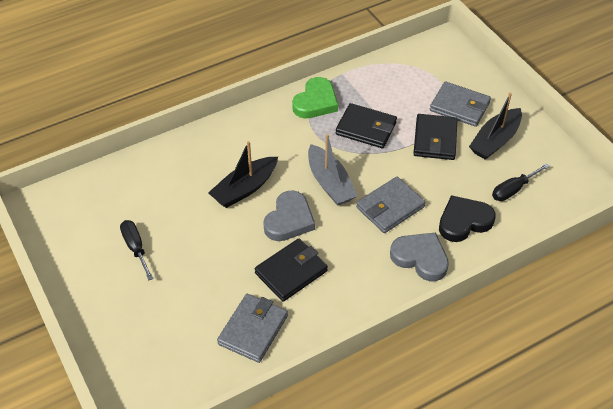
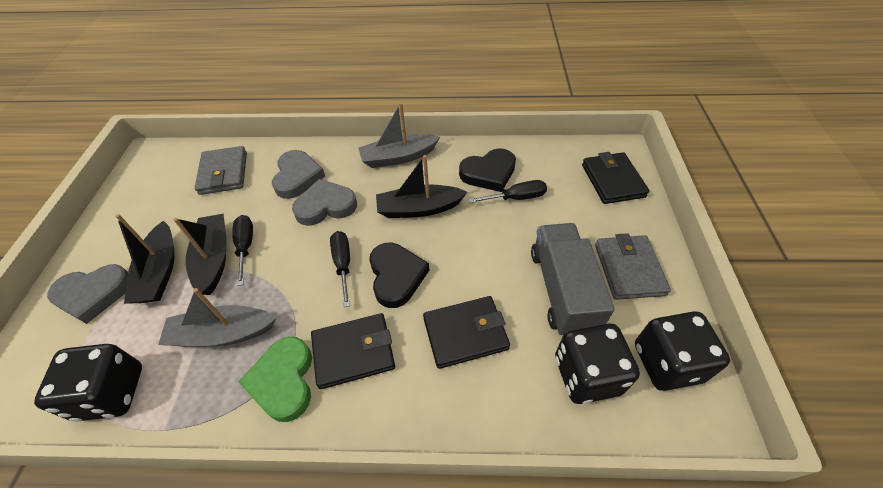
black boat: 2 -> 3
black dice: 0 -> 3
black heart: 1 -> 2
black screwdriver: 2 -> 3
grey boat: 1 -> 2
grey heart: 2 -> 3
grey truck: 0 -> 1
grey wallet: 3 -> 2

